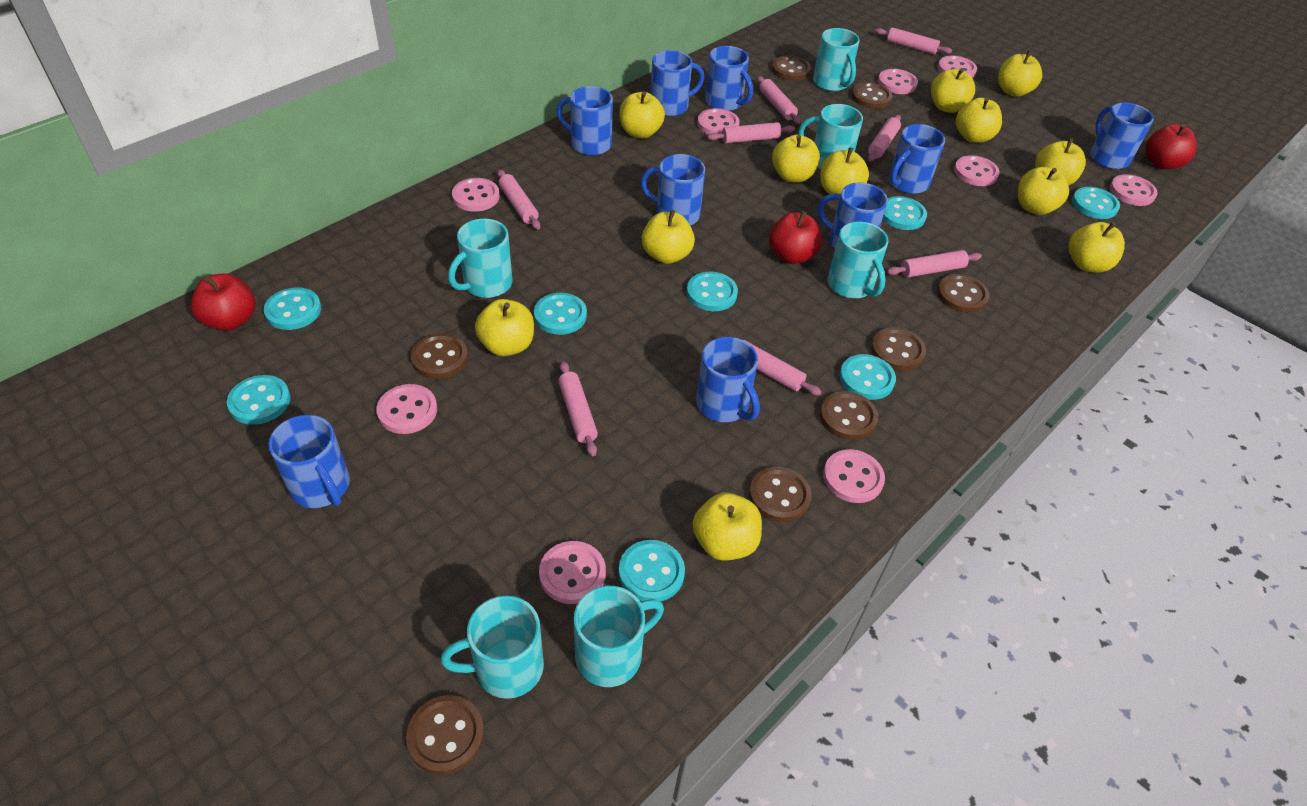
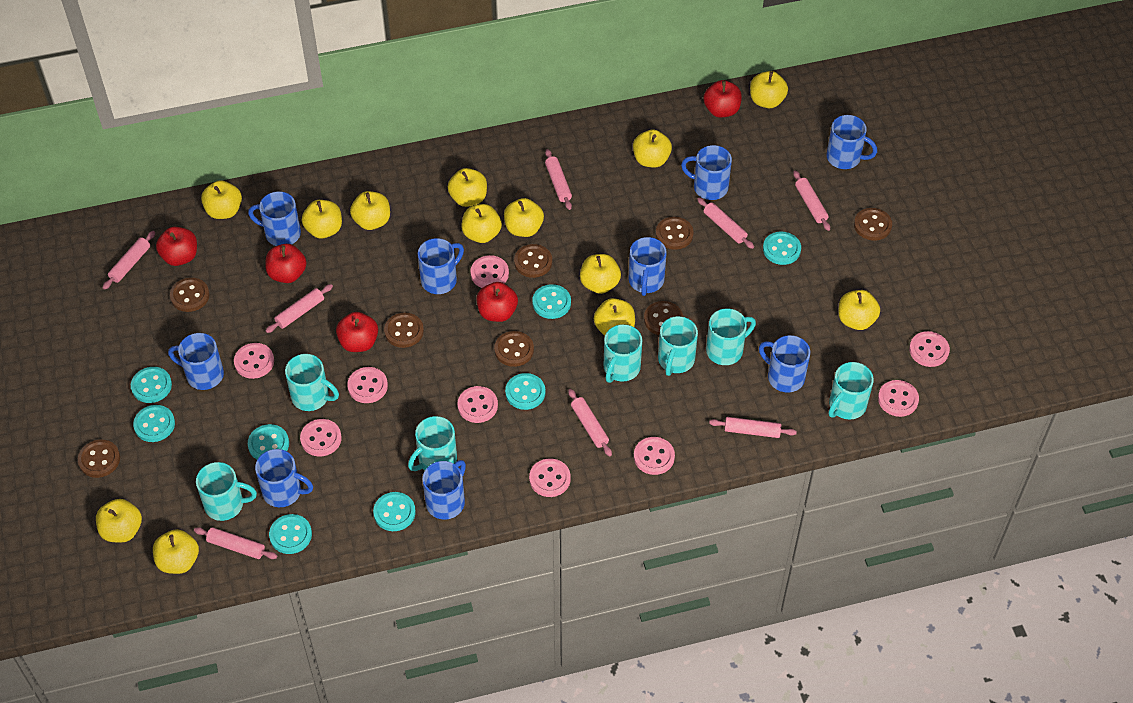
red apple: 3 -> 5
turquoise mug: 6 -> 7
yellow apple: 12 -> 13

